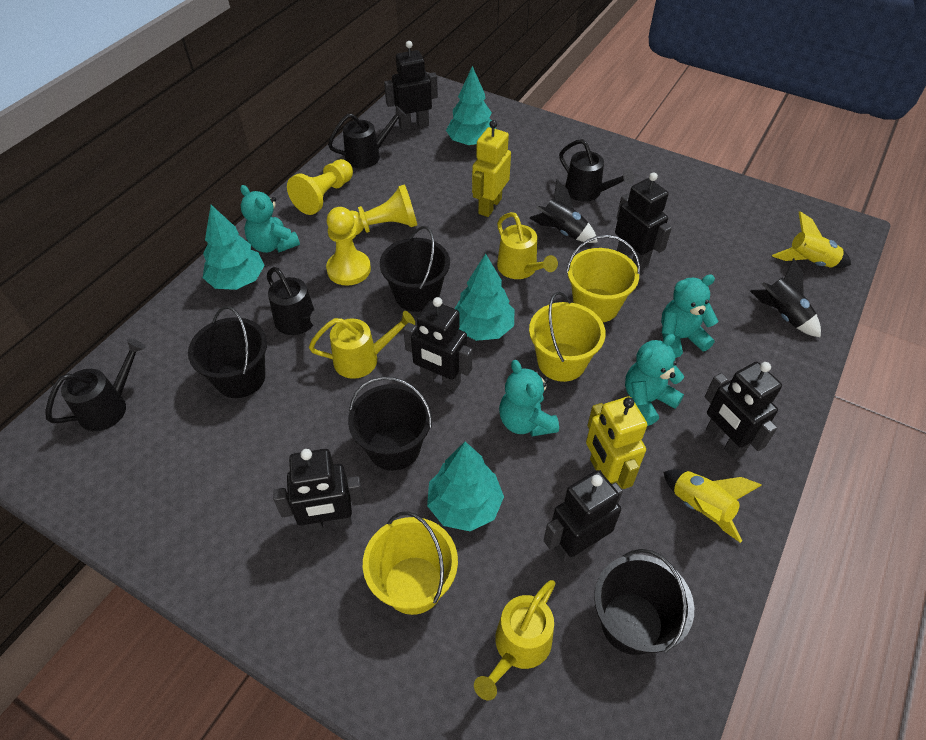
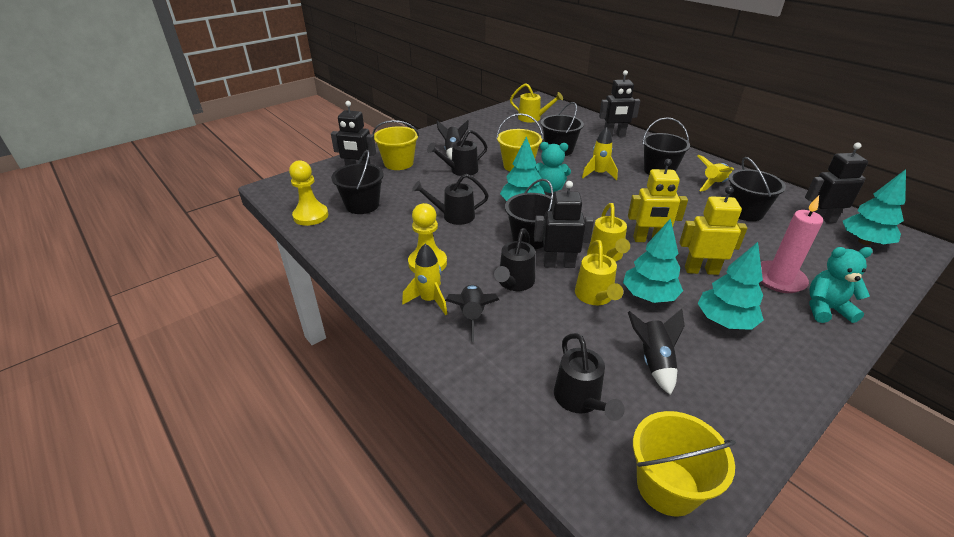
black bucket: 4 -> 5
black robot: 6 -> 4
black rocket: 2 -> 3
pink candle: 0 -> 1
turquoise teddy bear: 4 -> 2
yellow pawn: 3 -> 2
yellow rocket: 2 -> 3

